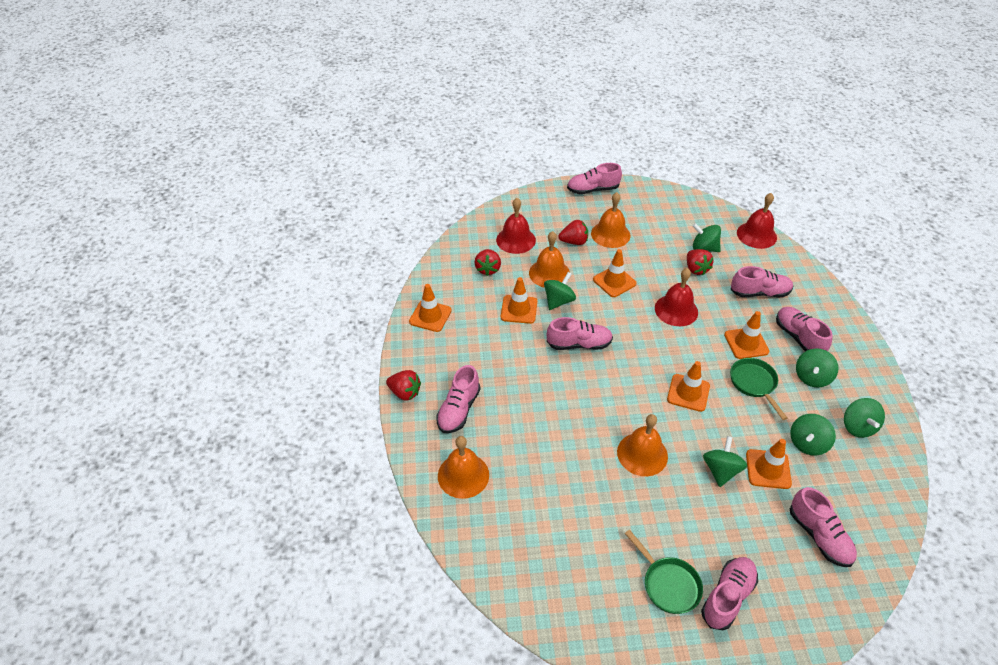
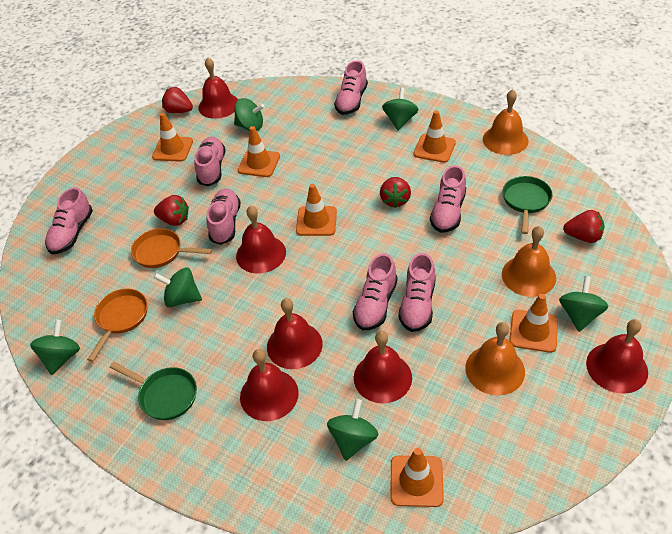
orange bell: 4 -> 3
orange pan: 0 -> 2
red bell: 3 -> 6

